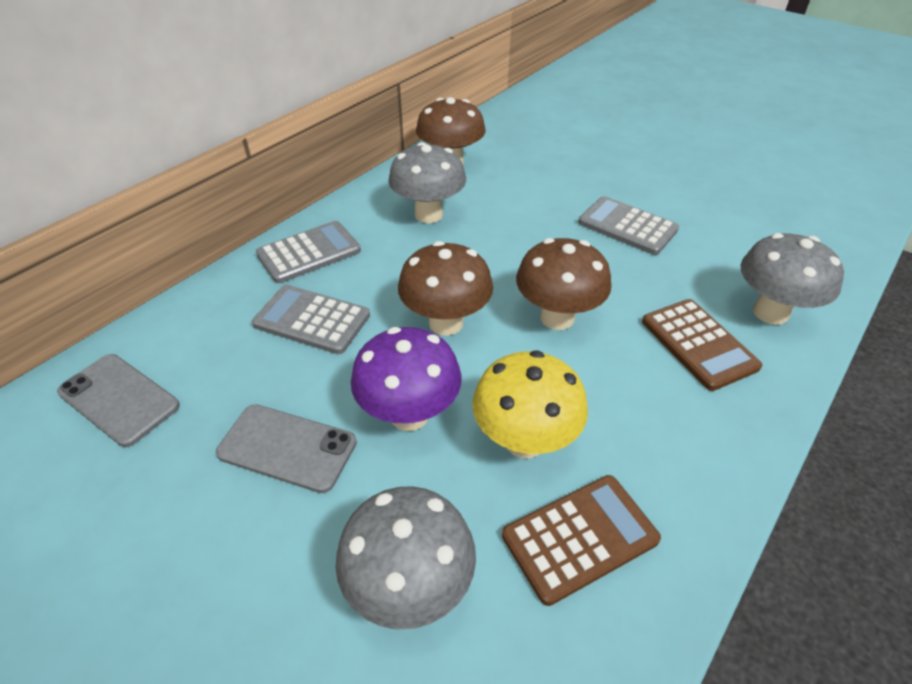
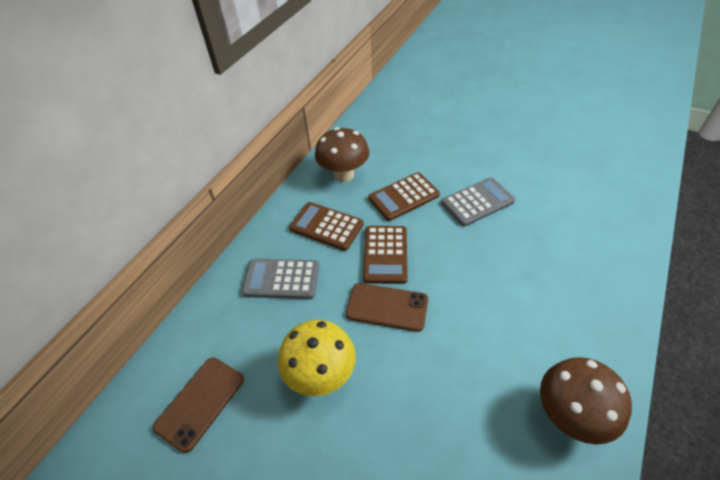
brown calculator: 2 -> 3
brown mushroom: 3 -> 2
brown phone: 0 -> 2
grey calculator: 3 -> 2
grey mushroom: 3 -> 0
grey phone: 2 -> 0
purple mushroom: 1 -> 0

